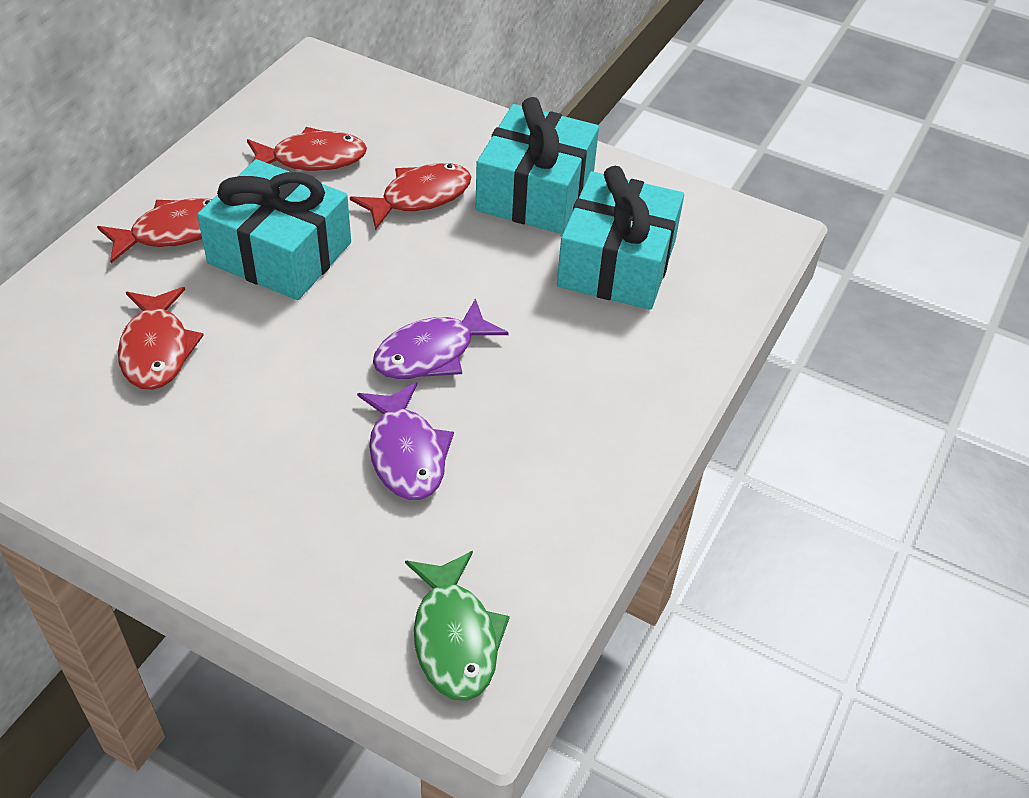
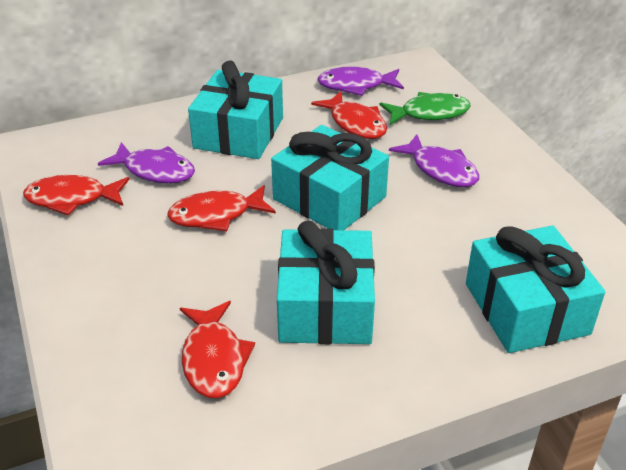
purple fish: 2 -> 3
turquoise gift: 3 -> 4

